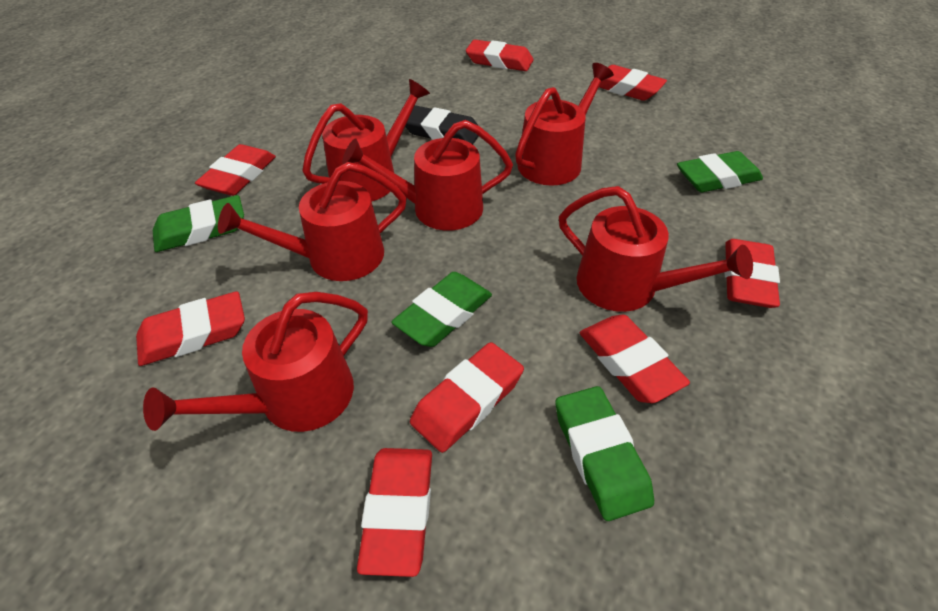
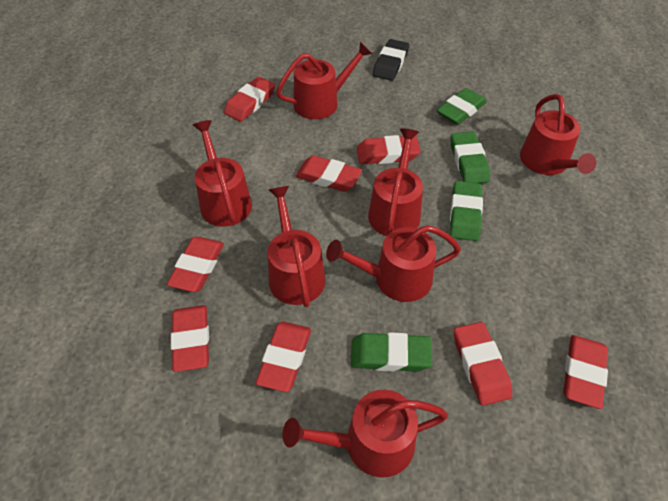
red watering can: 6 -> 7

